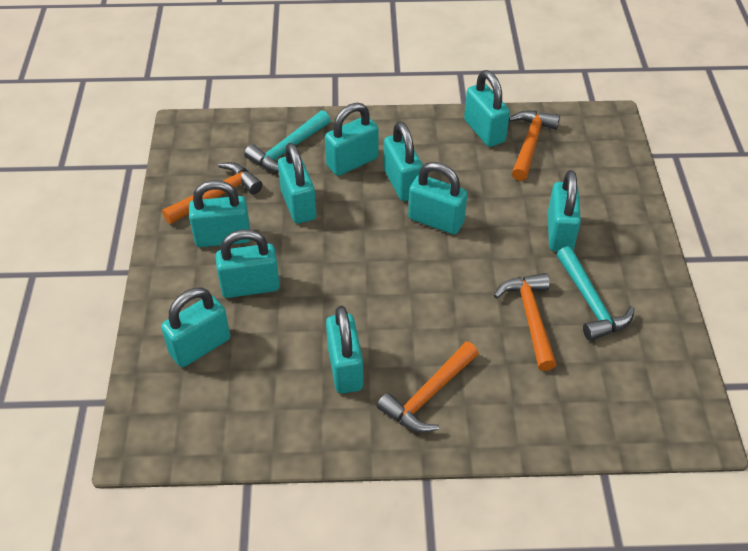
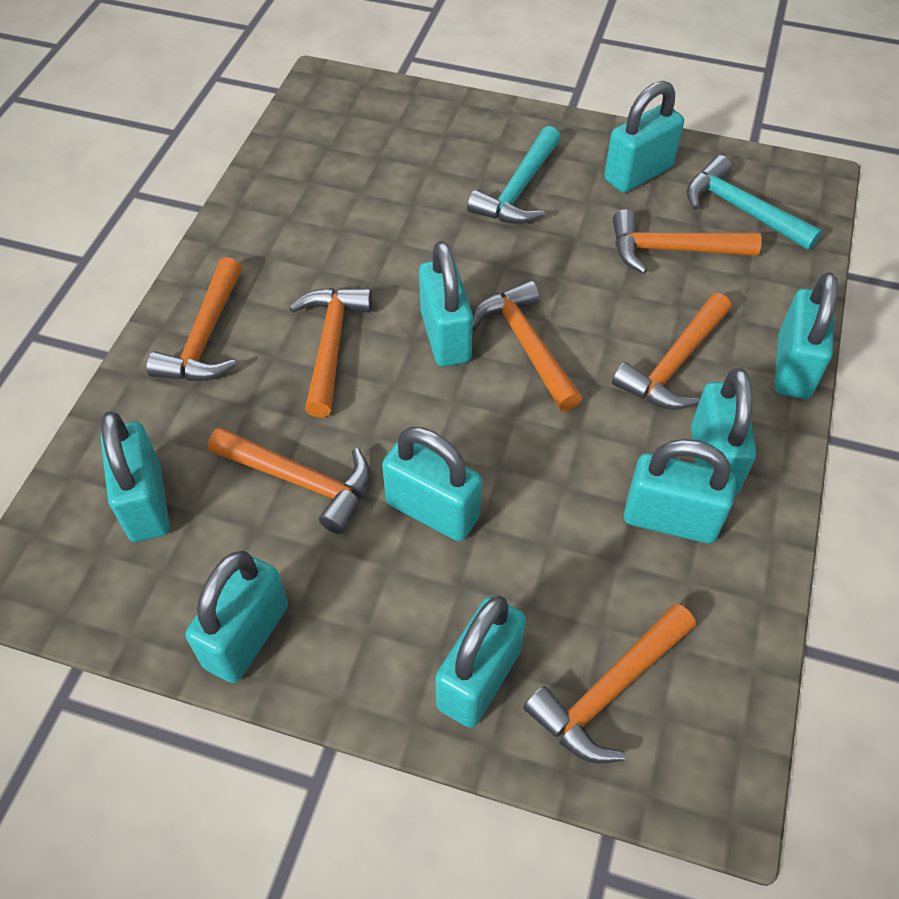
orange hammer: 4 -> 7
turquoise padlock: 10 -> 9

